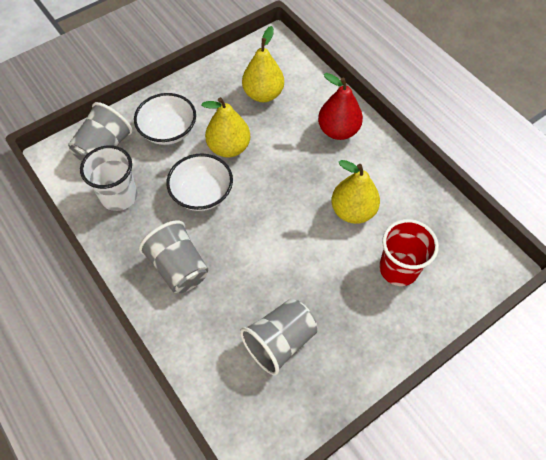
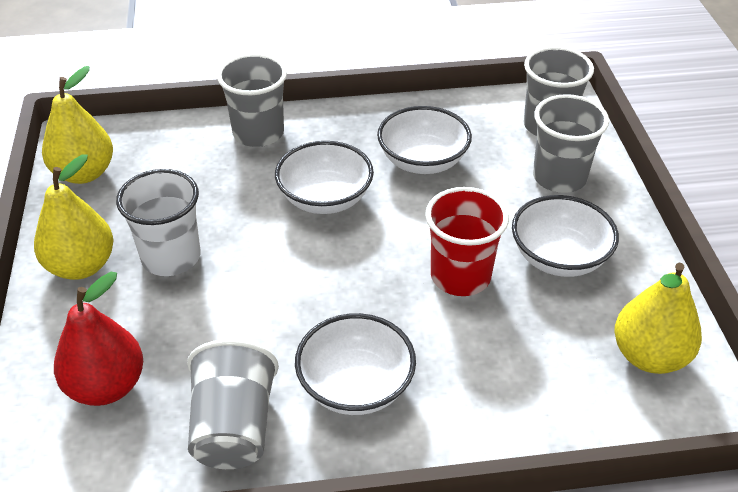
grey cup: 3 -> 4
white bowl: 2 -> 4

